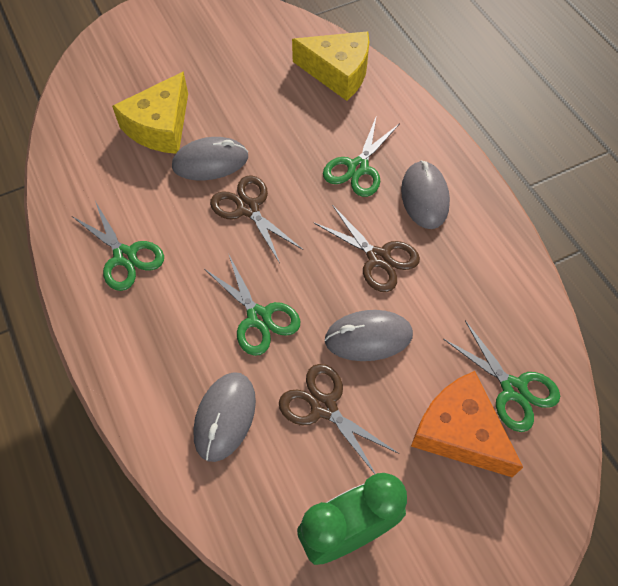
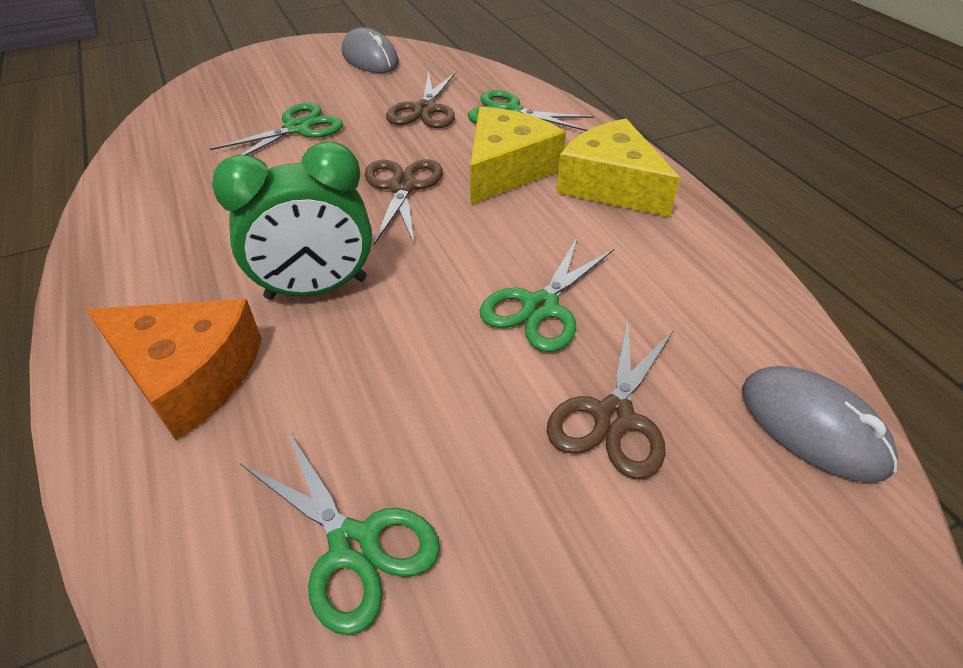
grey mouse: 4 -> 2

